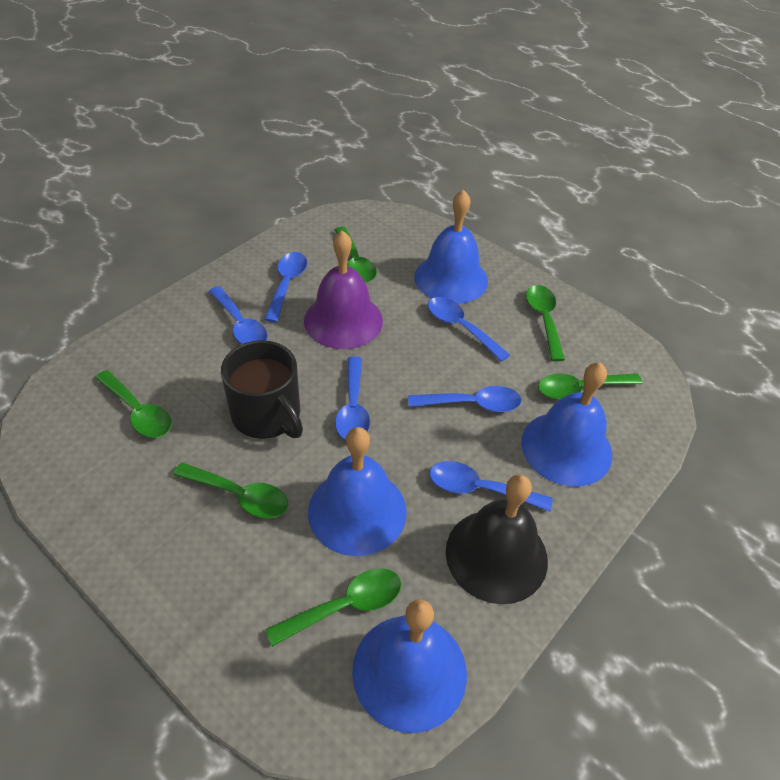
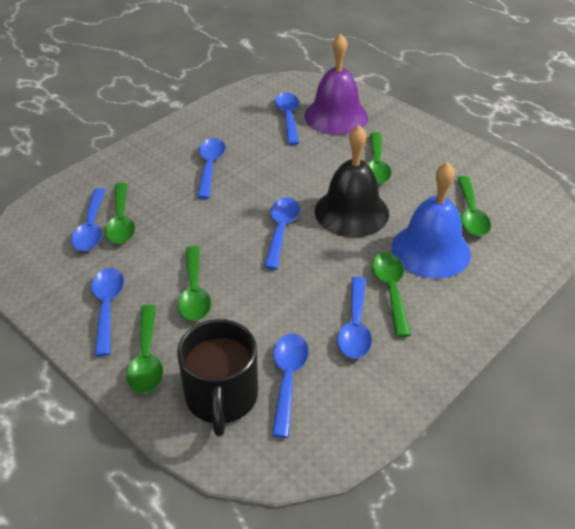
blue bell: 4 -> 1
blue spoon: 6 -> 7

